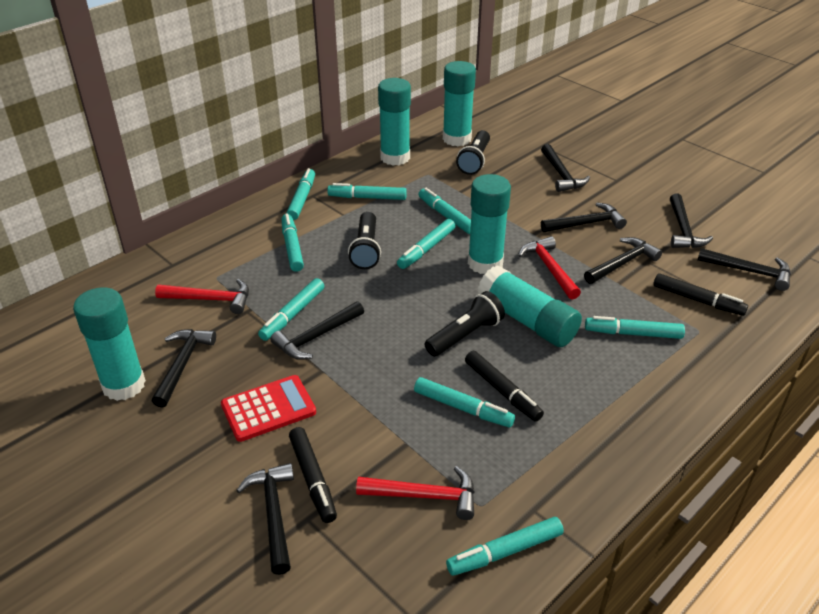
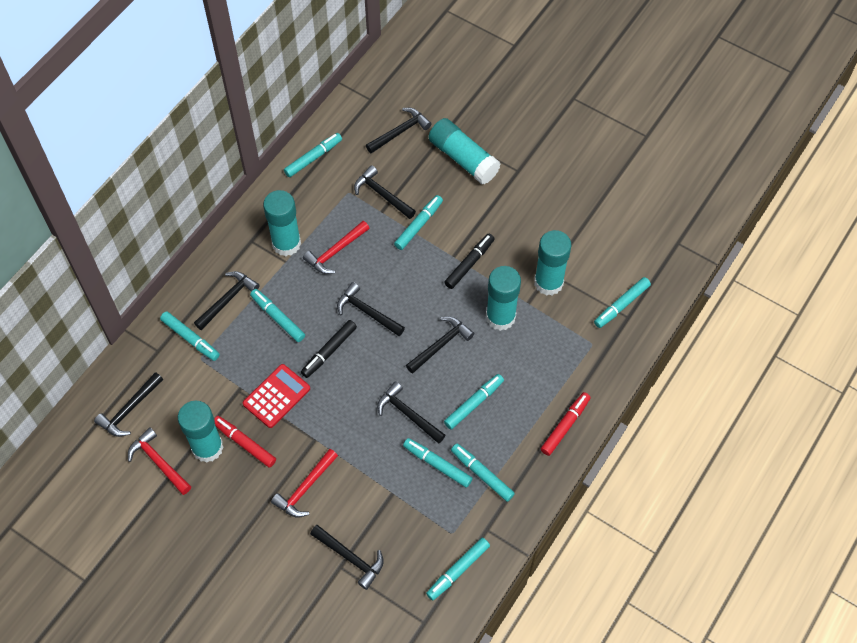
black flashlight: 3 -> 0
black marker: 3 -> 2
red marker: 0 -> 2

